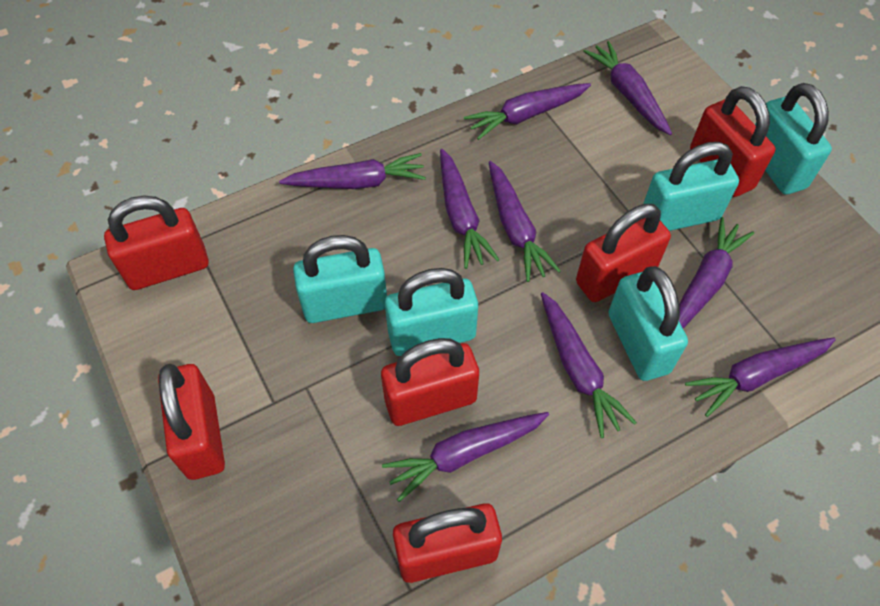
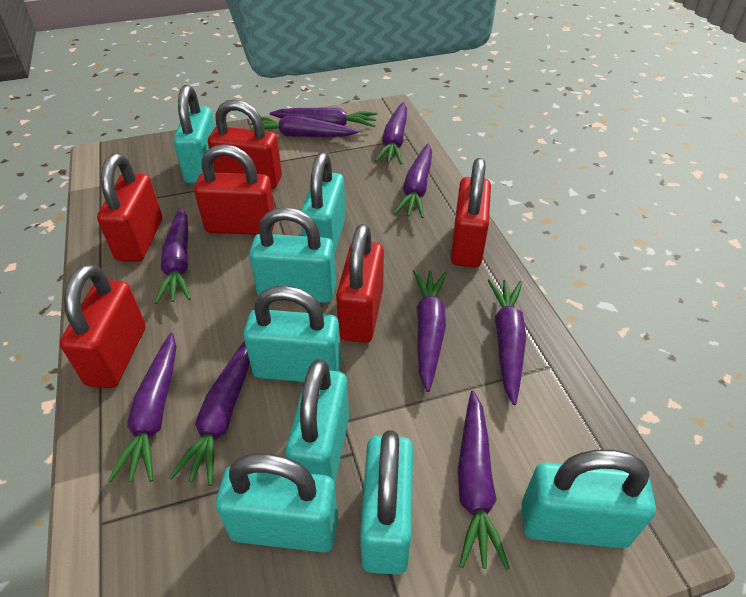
purple carrot: 9 -> 10
turquoise padlock: 5 -> 8

